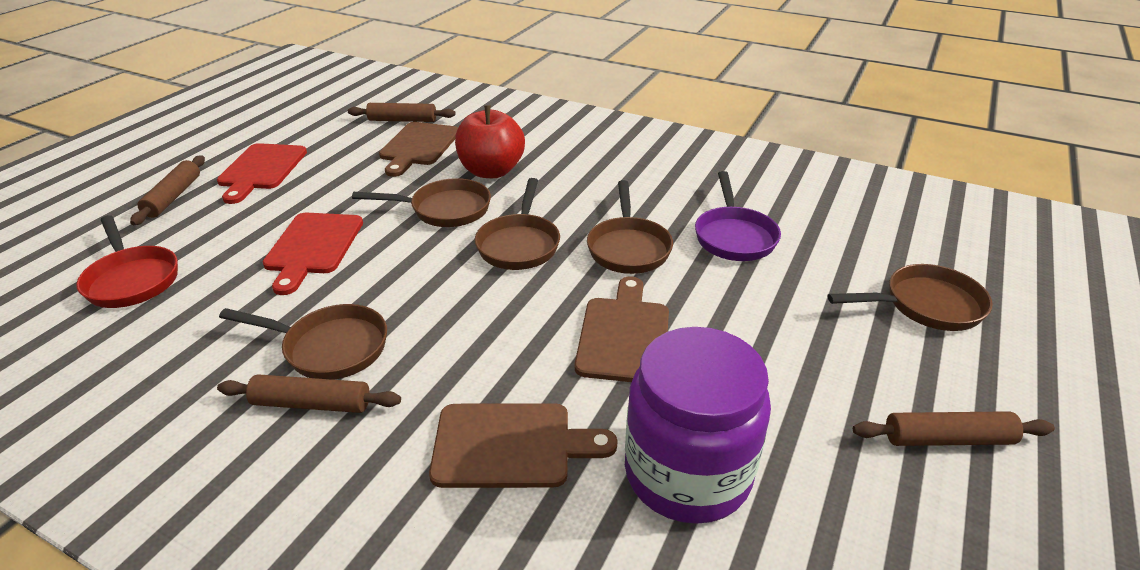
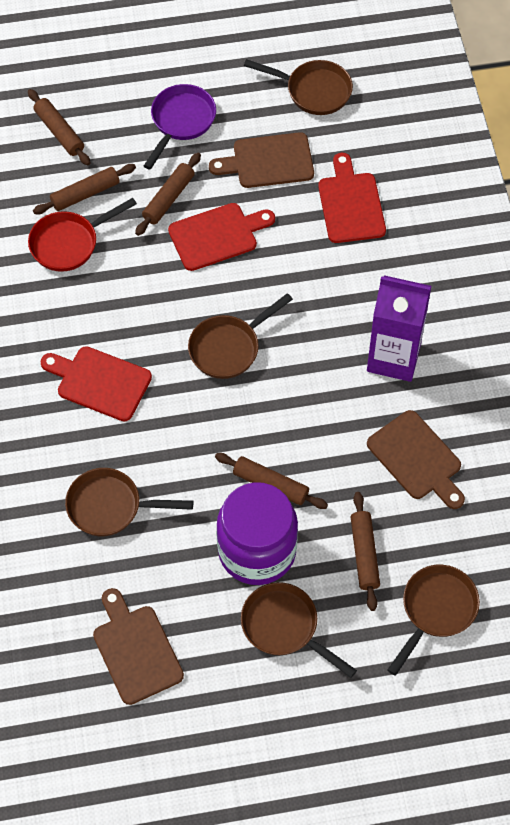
brown rolling pin: 4 -> 5
purple carton: 0 -> 1
red apple: 1 -> 0
red cutting board: 2 -> 3

